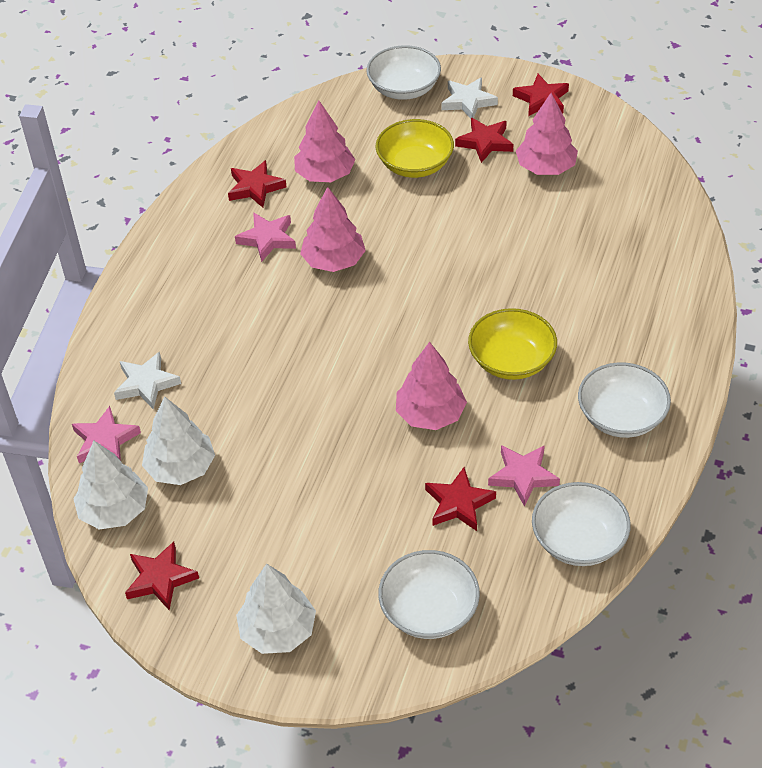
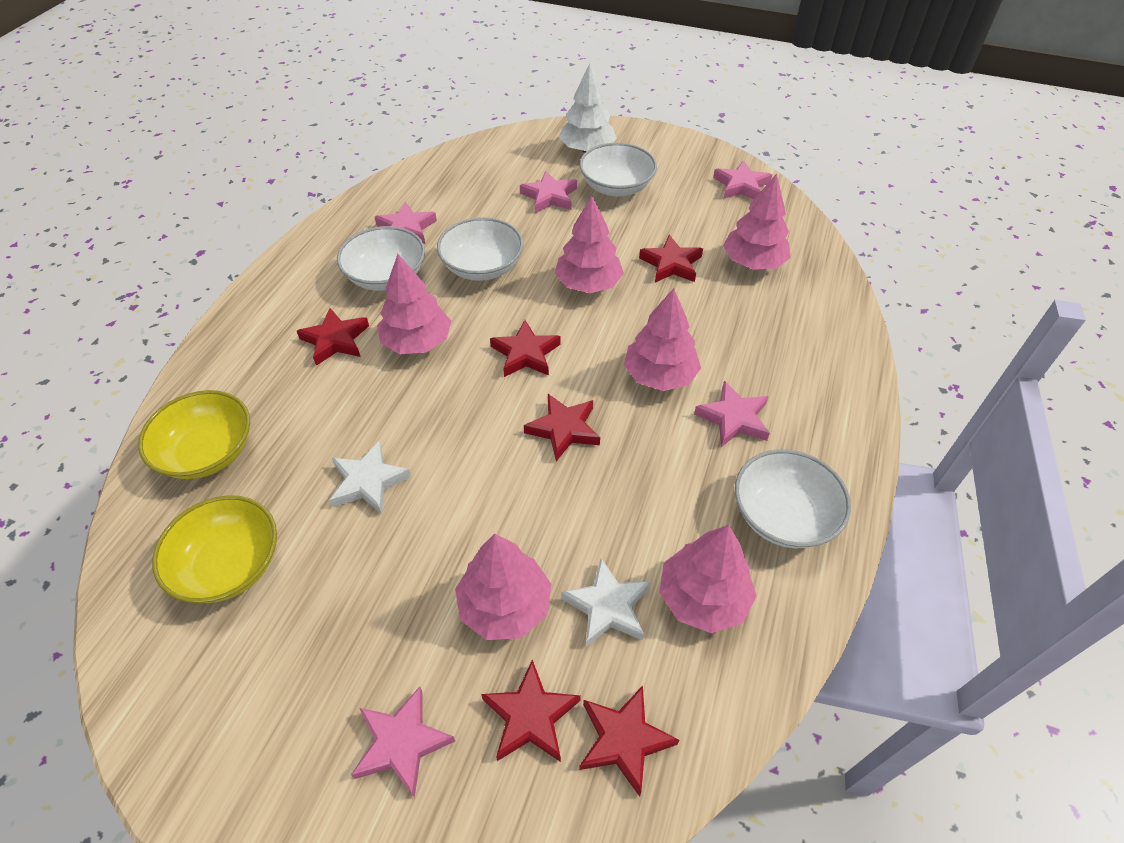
pink star: 3 -> 5
pink tree: 4 -> 6
red star: 5 -> 6
white tree: 3 -> 1

